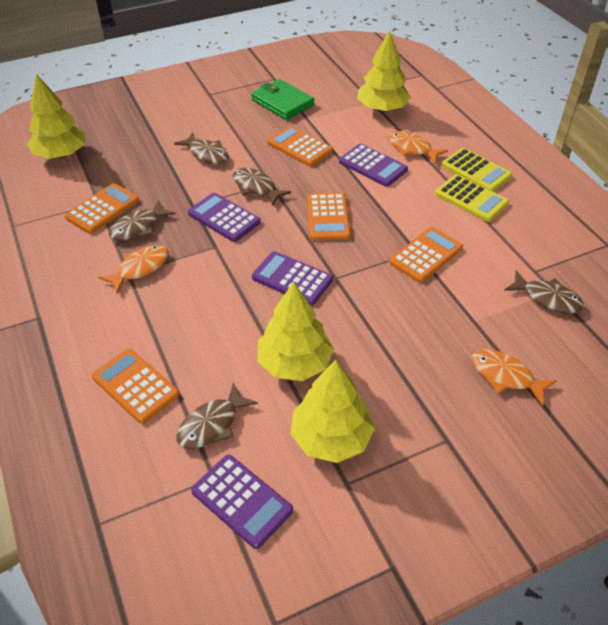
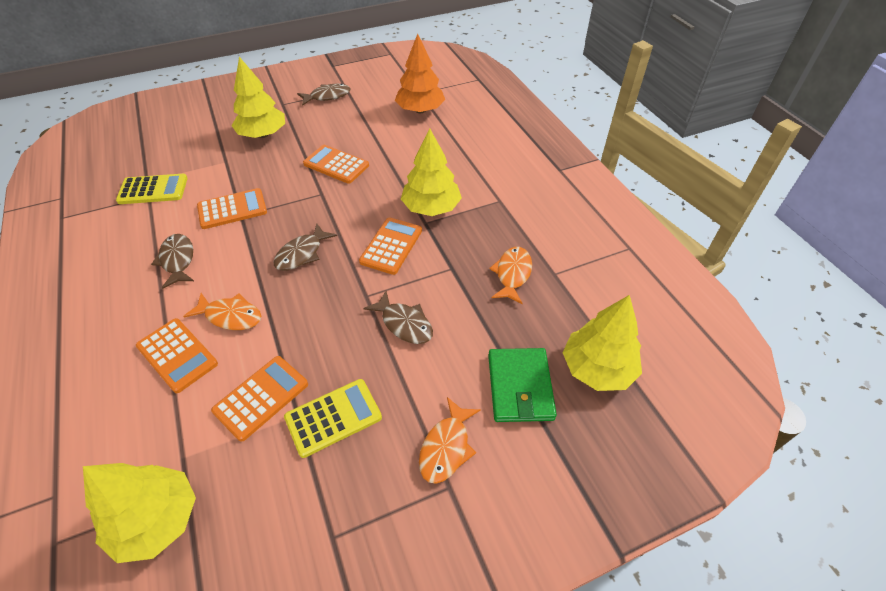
brown fish: 5 -> 4
orange tree: 0 -> 1
purple calculator: 4 -> 0

